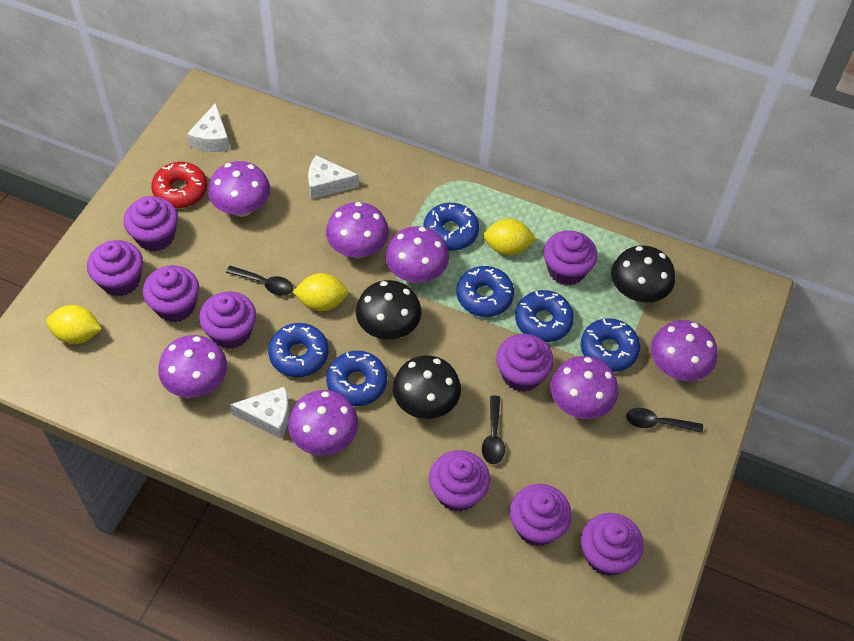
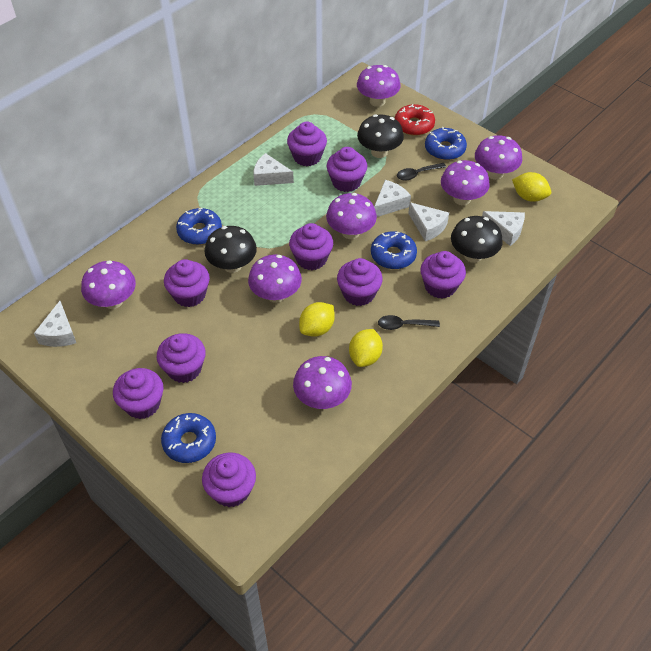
black spoon: 3 -> 2
blue donut: 6 -> 4
white cheese: 3 -> 5

